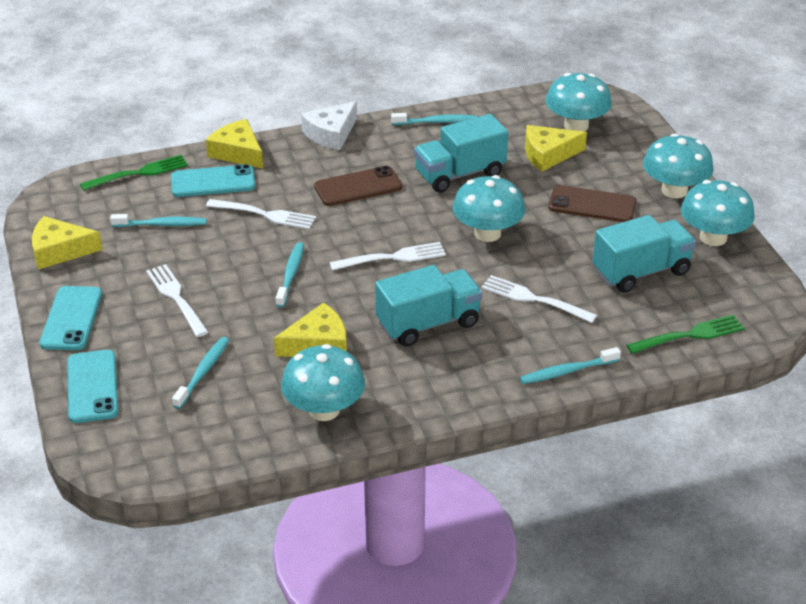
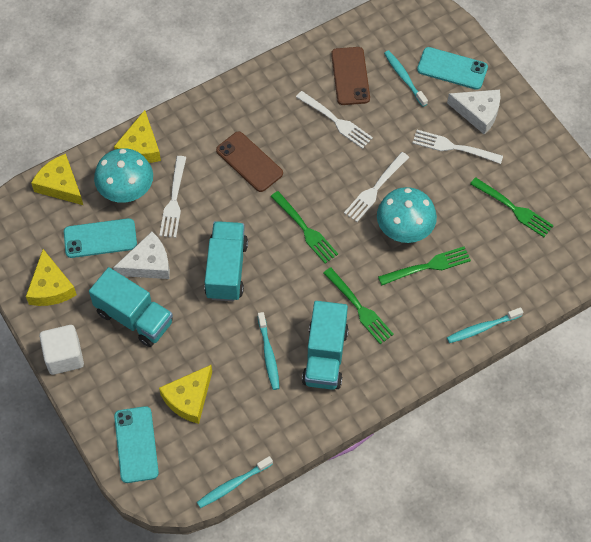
green fork: 2 -> 4
turquoise mushroom: 5 -> 2
turquoise toothbrush: 5 -> 4
white cheese: 1 -> 2
white cube: 0 -> 1

